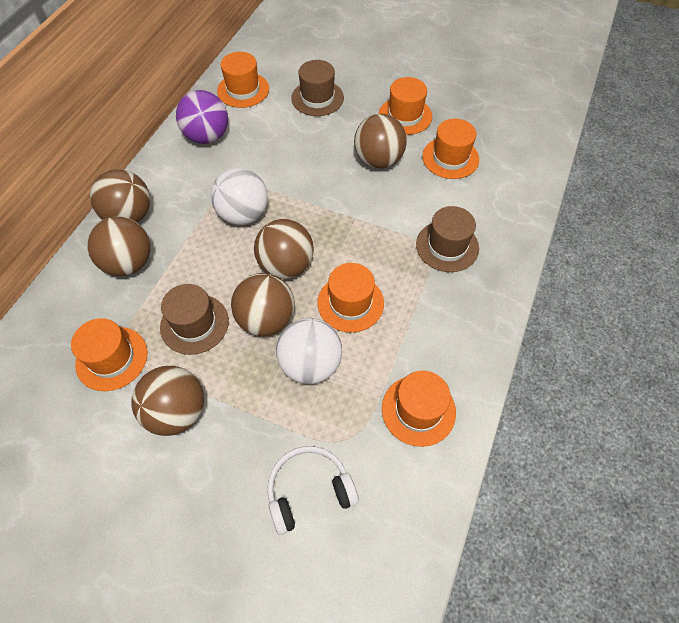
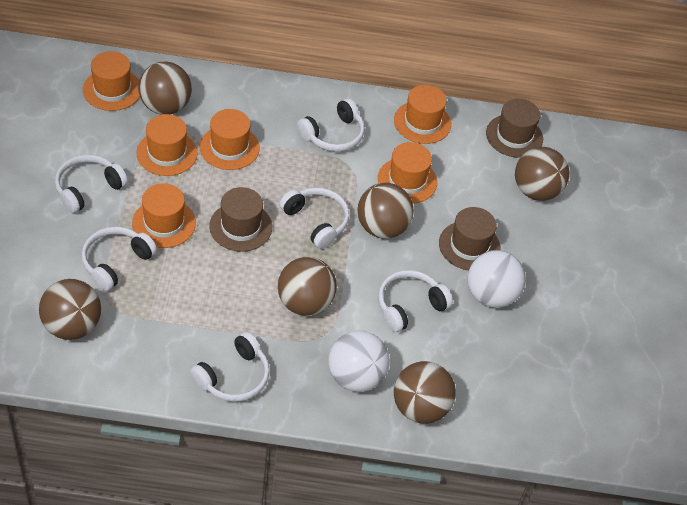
purple ball: 1 -> 0
white headphones: 1 -> 6

